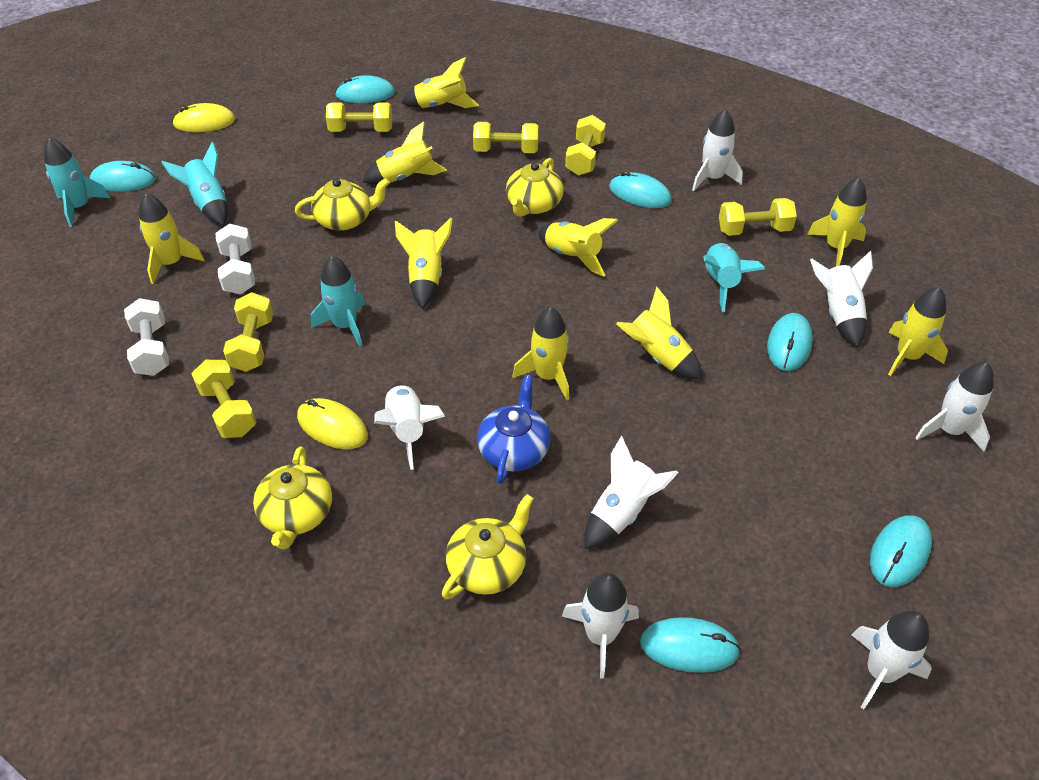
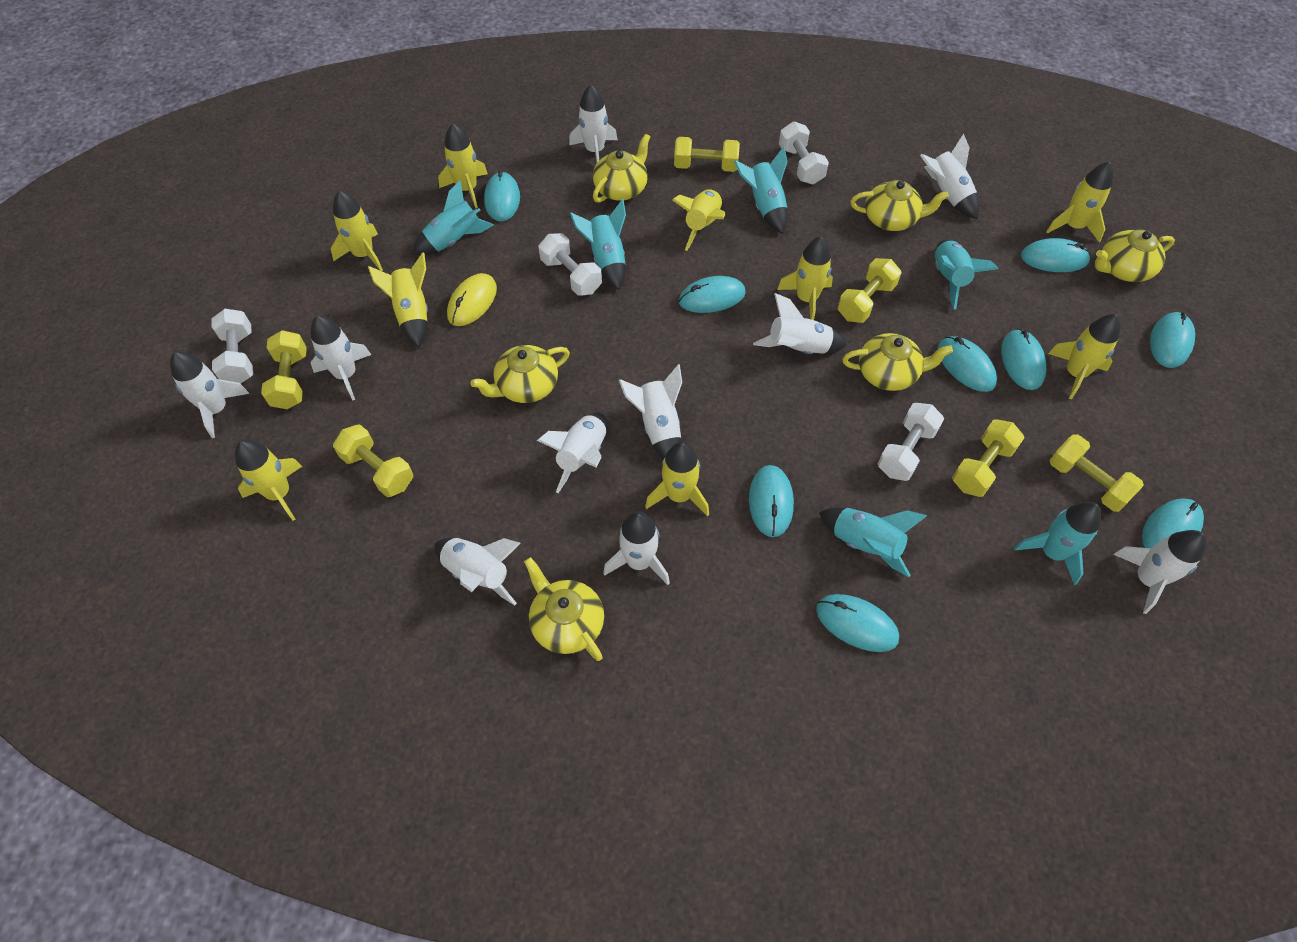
blue teapot: 1 -> 0
turquoise mouse: 6 -> 9
turquoise rocket: 4 -> 6
white dumbbell: 2 -> 4
white rocket: 7 -> 10
yellow mouse: 2 -> 1
yellow teapot: 4 -> 6

